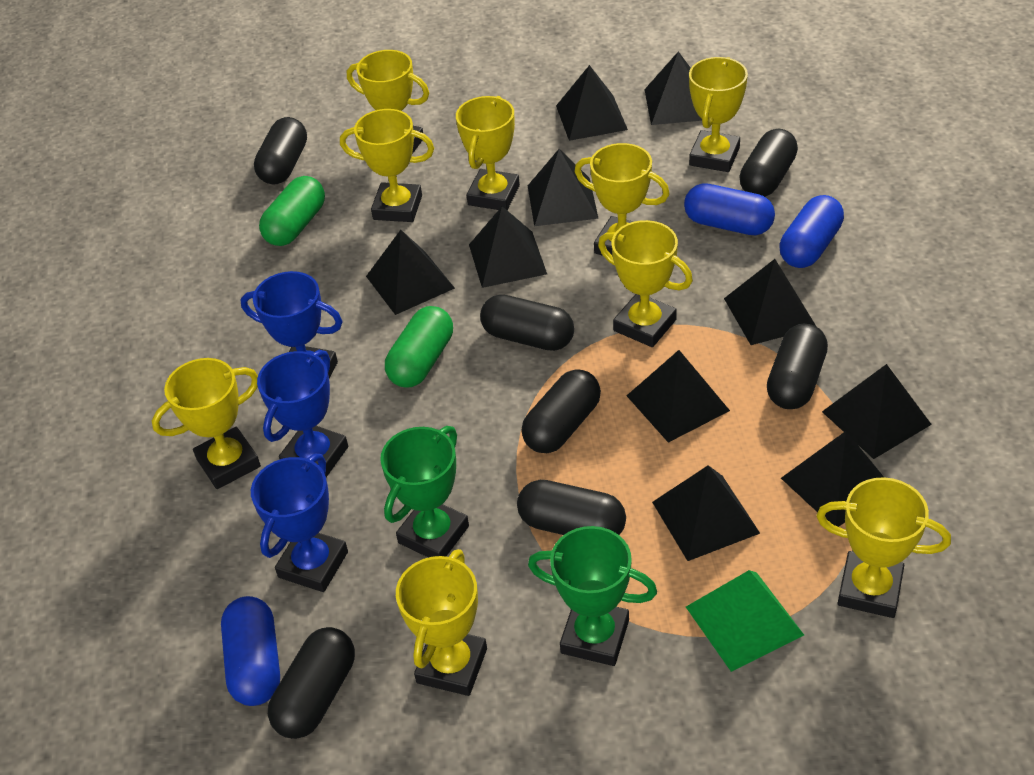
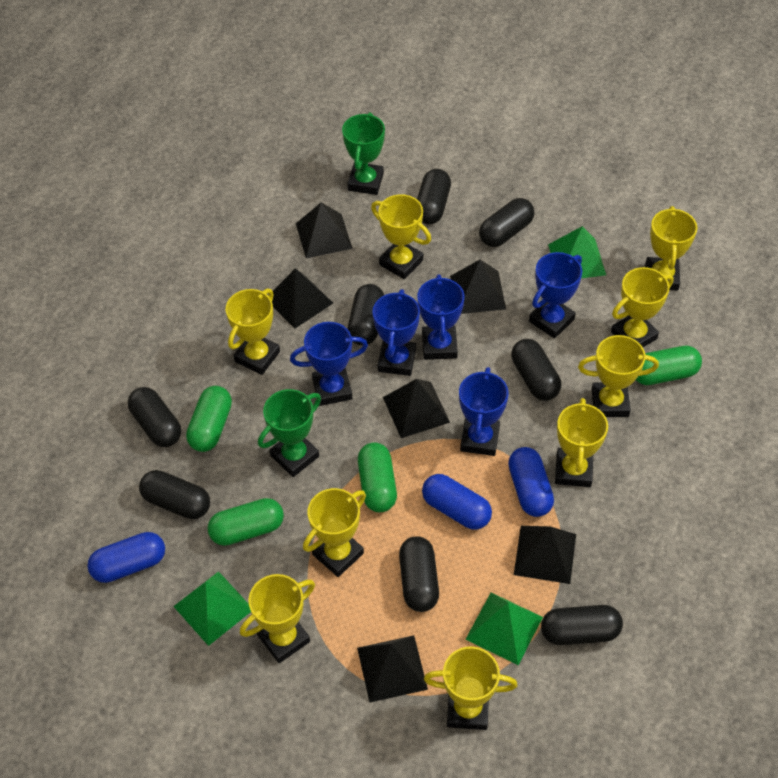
black capsule: 7 -> 8
black pyramid: 10 -> 6
blue trophy: 3 -> 5
green capsule: 2 -> 4
green pyramid: 1 -> 3

